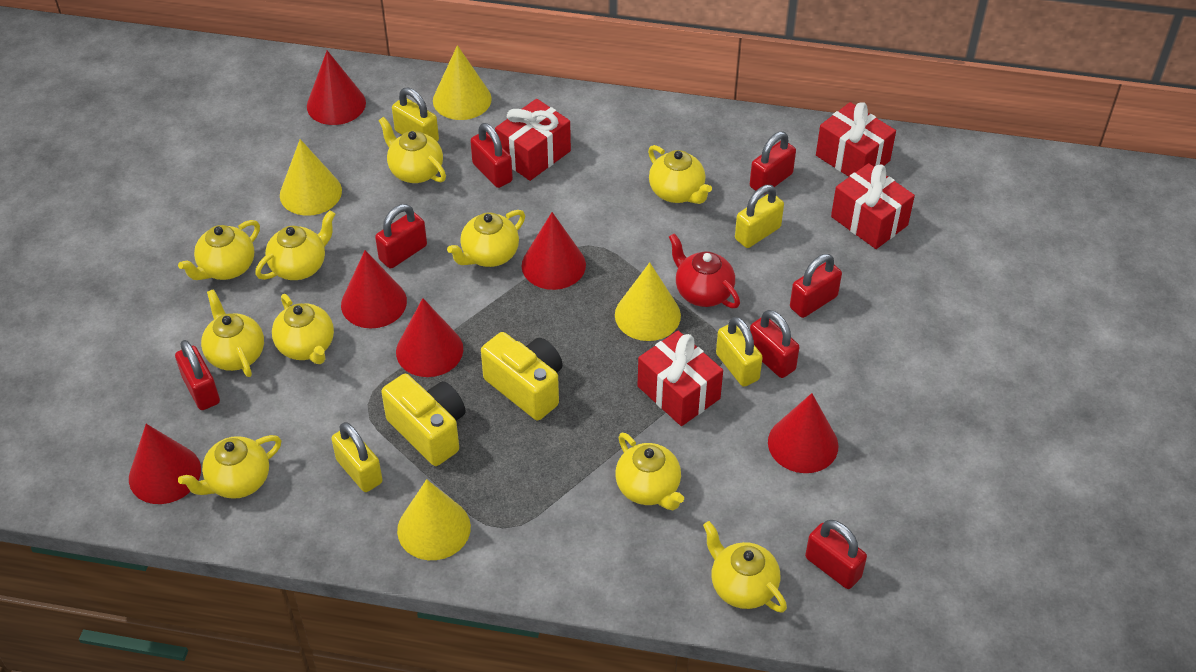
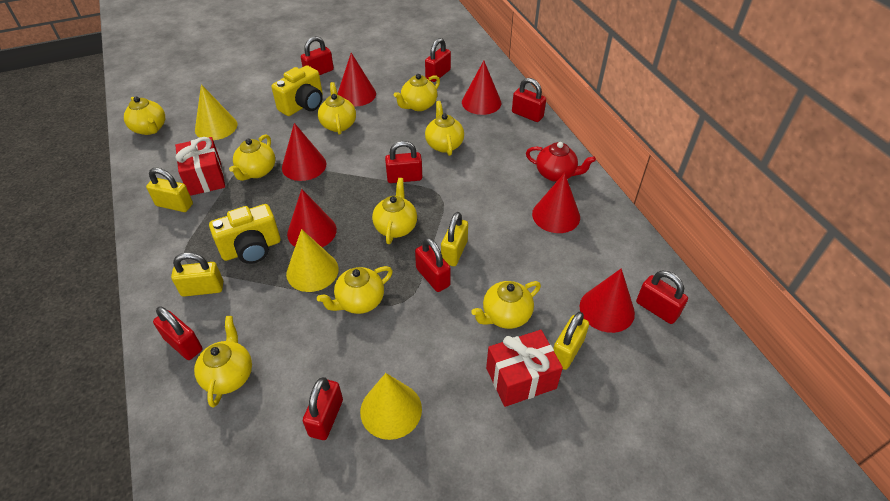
red gift: 4 -> 2
red padlock: 7 -> 8
yellow cone: 4 -> 3
yellow teapot: 10 -> 9

